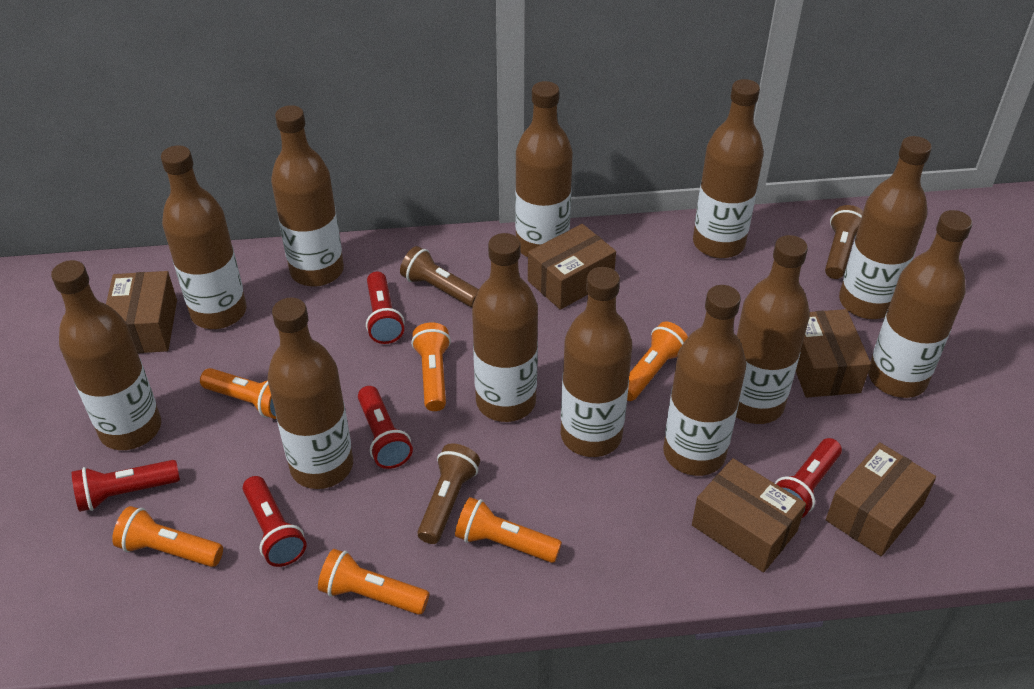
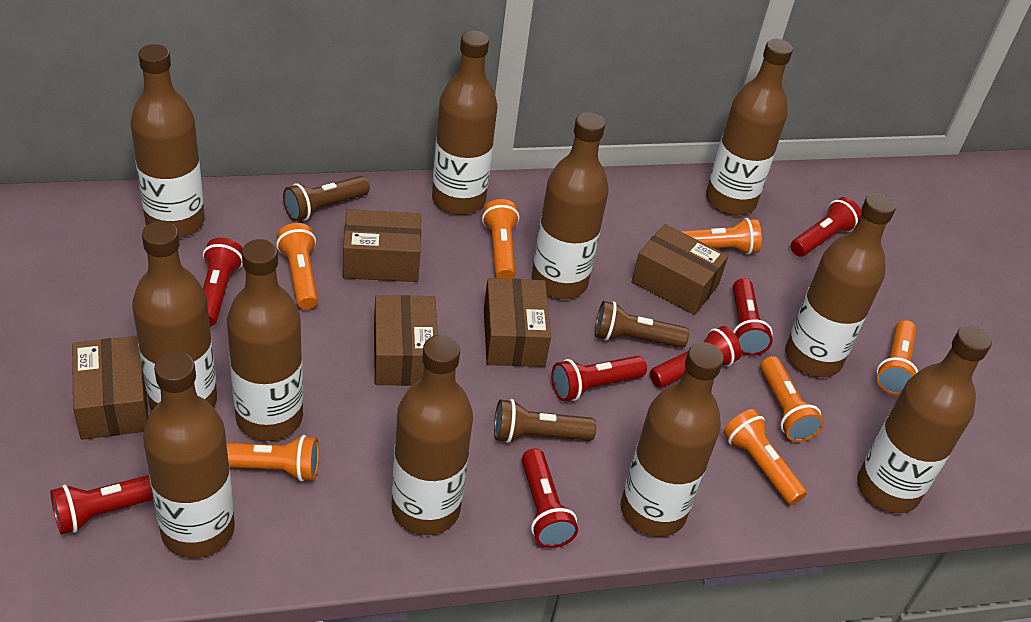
brown bottle: 12 -> 11
orange flashlight: 6 -> 7
red flashlight: 5 -> 7

